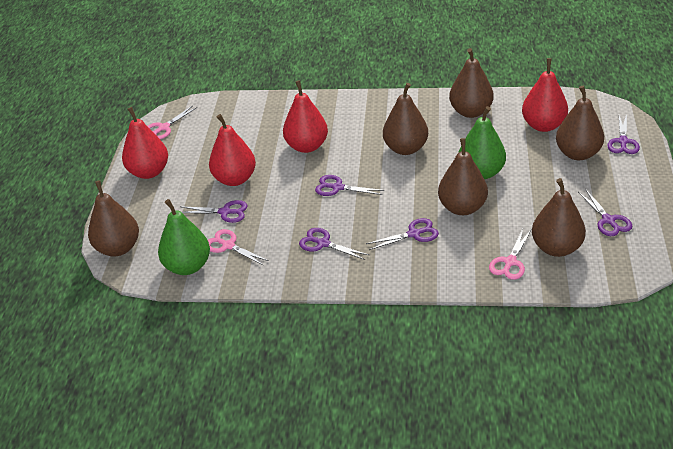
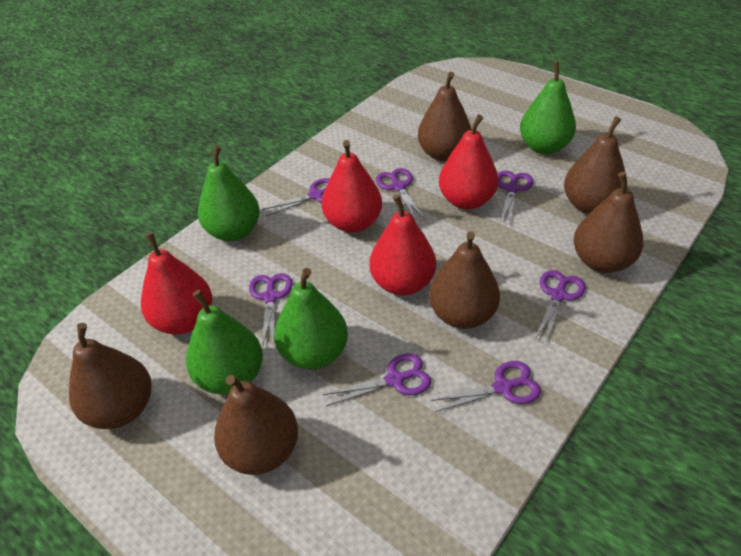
green pear: 2 -> 4
pink scissors: 3 -> 0
purple scissors: 6 -> 7

